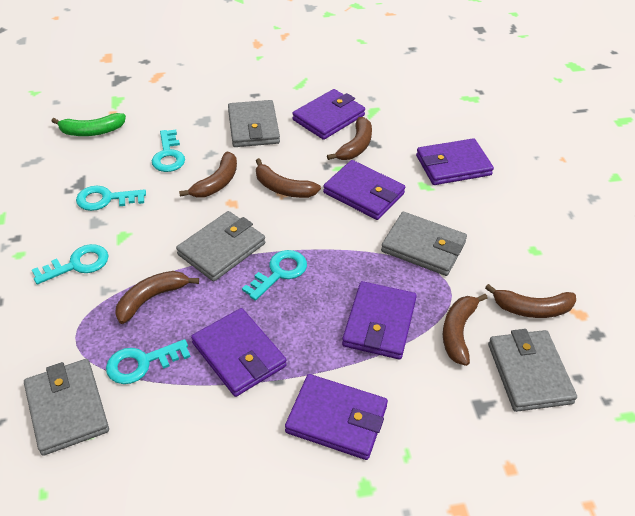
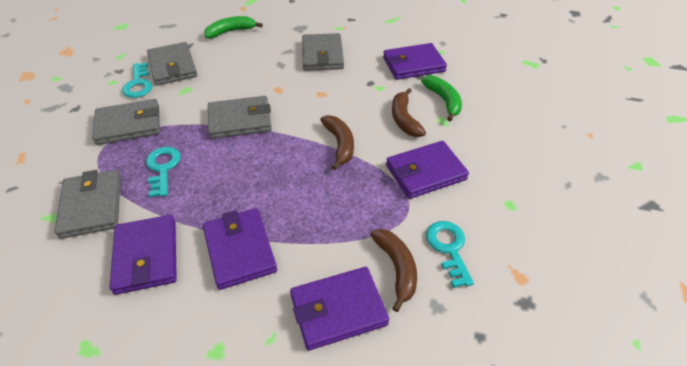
brown banana: 6 -> 3
green banana: 1 -> 2
purple wallet: 6 -> 5
turquoise key: 5 -> 3

